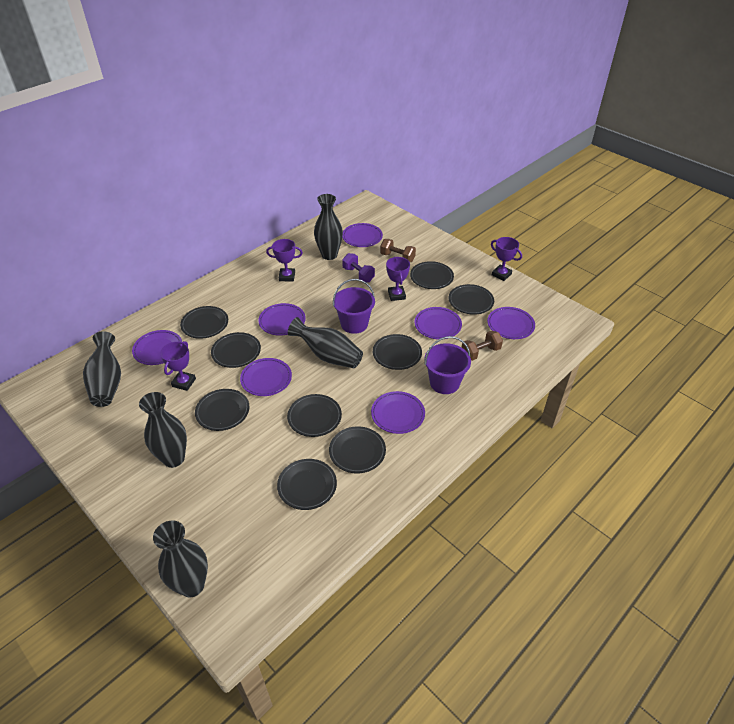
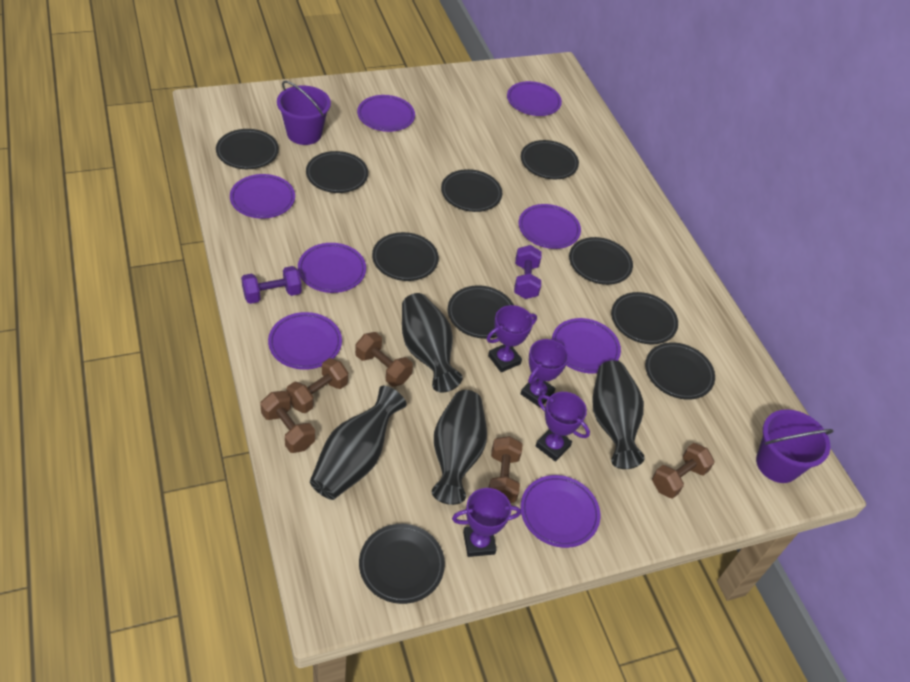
black plate: 9 -> 10
black vase: 5 -> 4
brown dumbbell: 2 -> 5
purple dumbbell: 1 -> 2
purple plate: 7 -> 8

